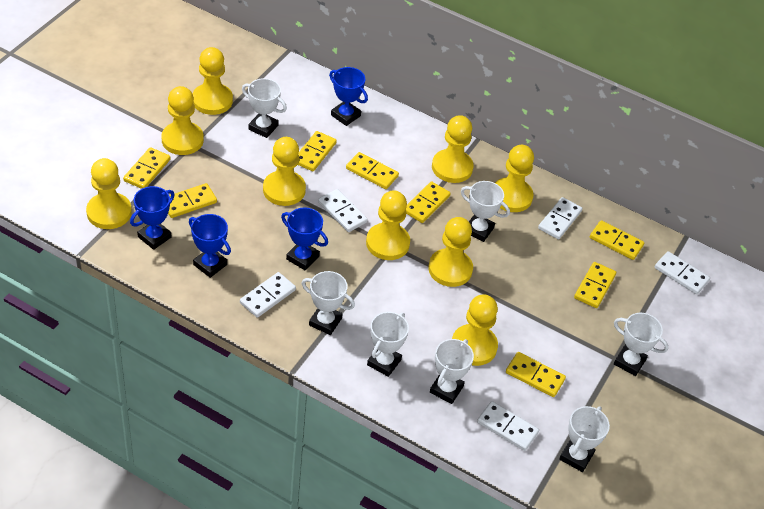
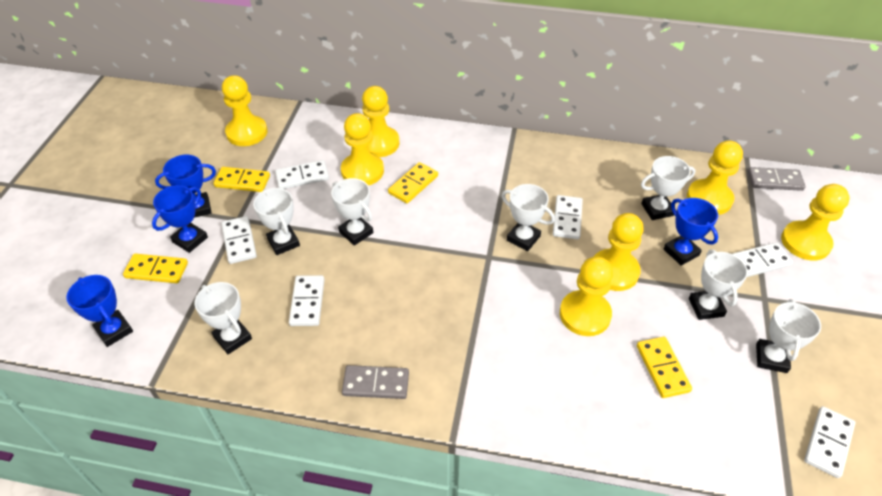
grey domino: 0 -> 2
white domino: 5 -> 6
yellow domino: 8 -> 4
yellow pawn: 9 -> 7

